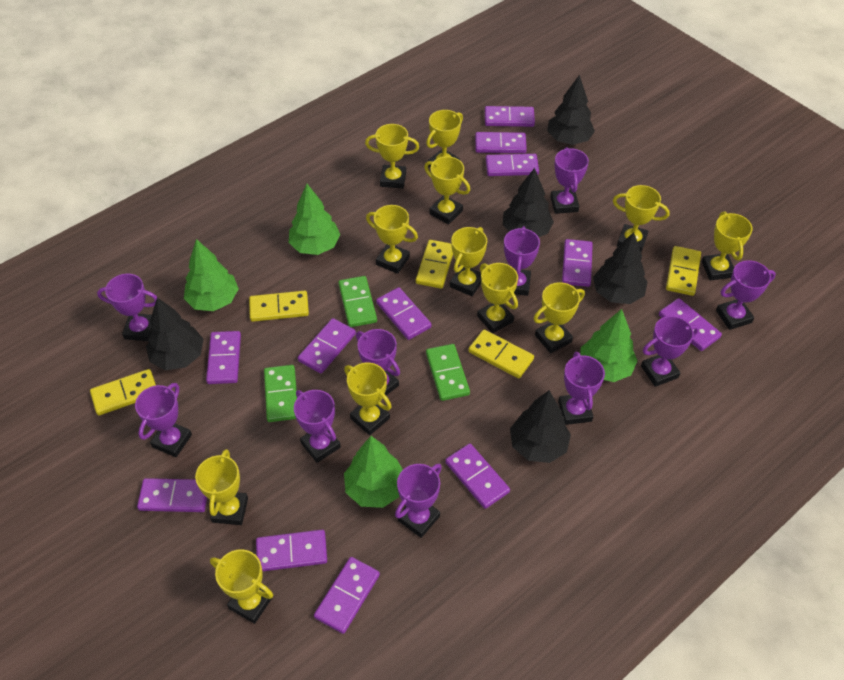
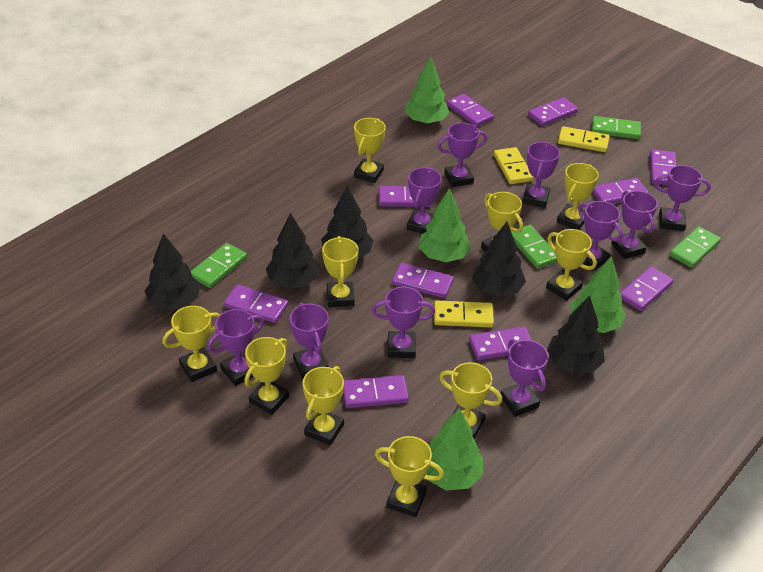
green domino: 3 -> 4
purple domino: 12 -> 10
yellow domino: 5 -> 3
yellow trophy: 12 -> 10

